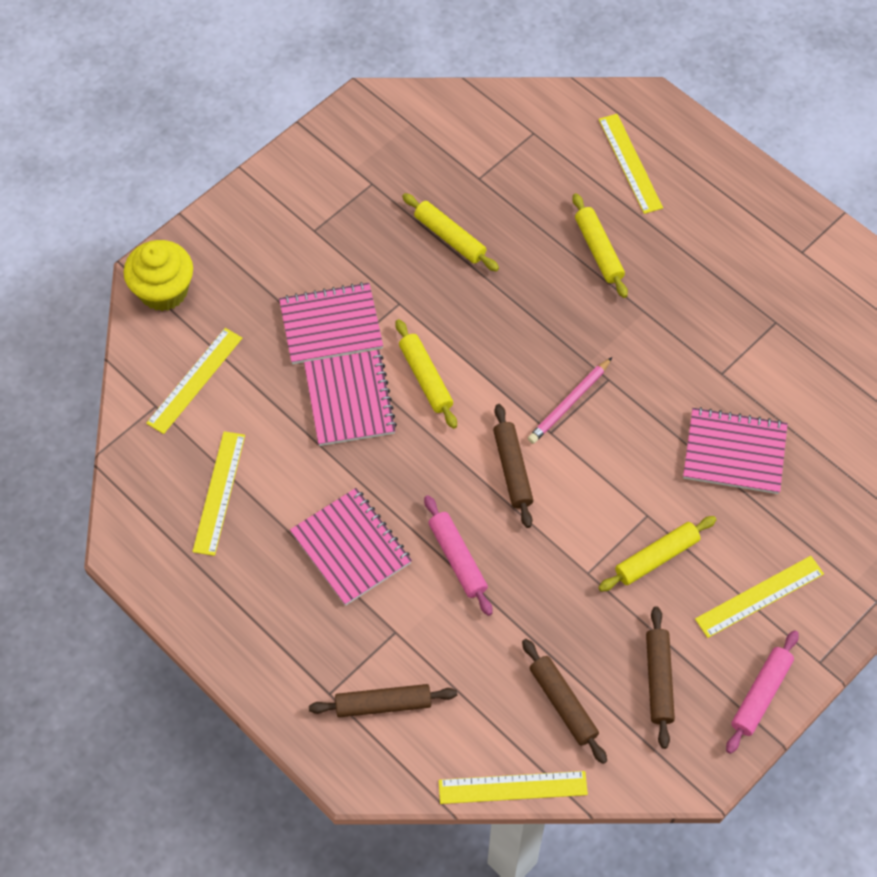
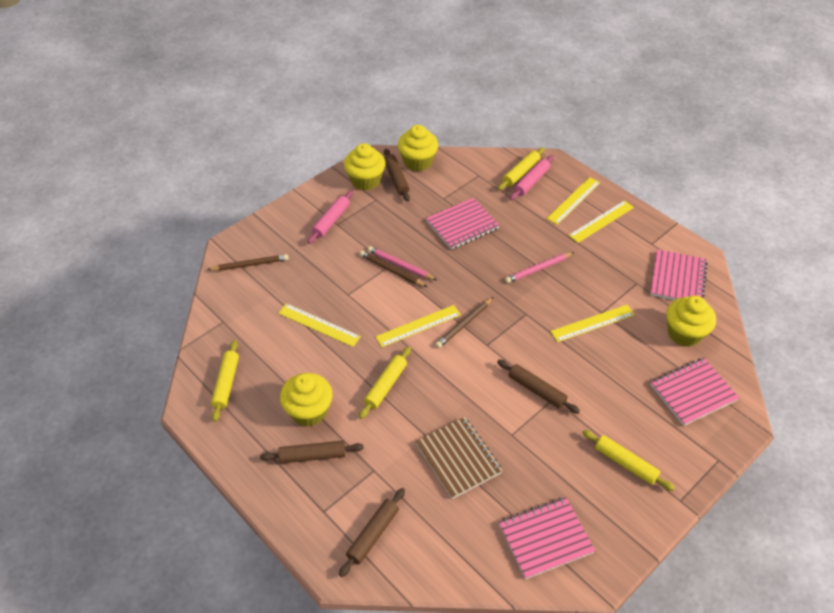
brown notebook: 0 -> 1
brown pencil: 0 -> 3
pink pencil: 1 -> 2
yellow cupcake: 1 -> 4

